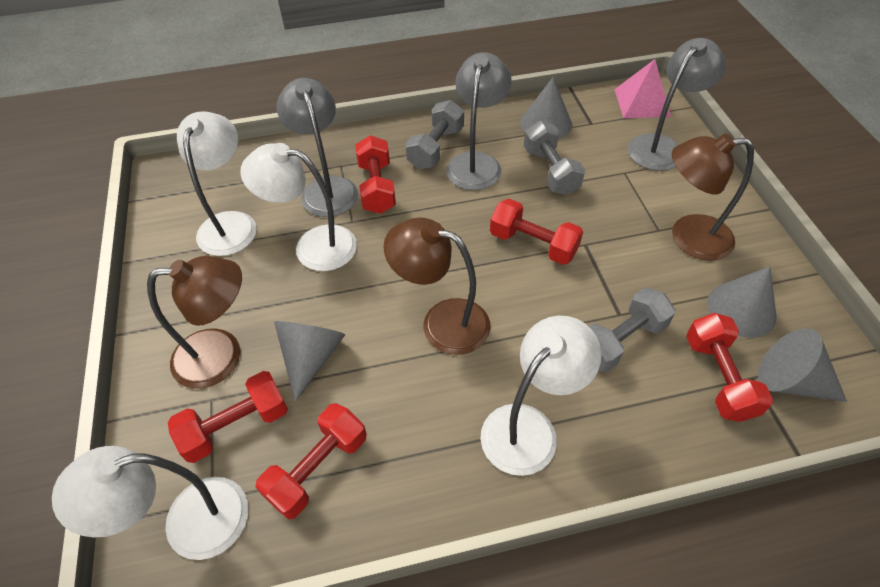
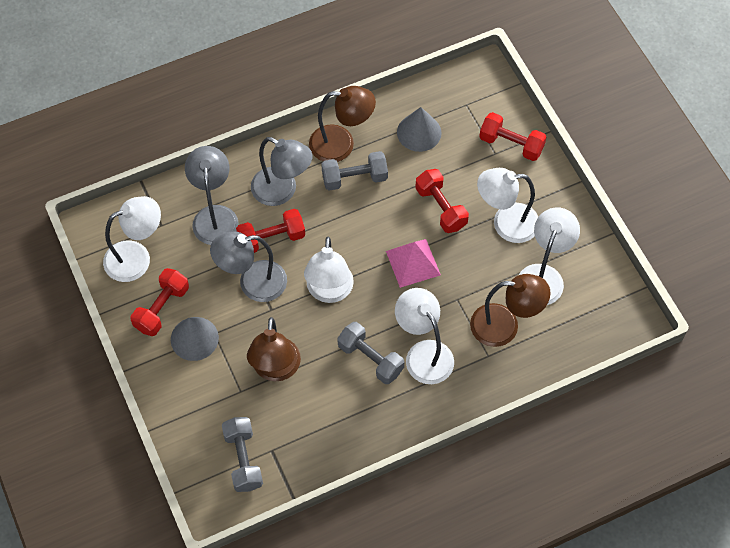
grey cone: 4 -> 2
red dumbbell: 5 -> 4
white lamp: 4 -> 5

